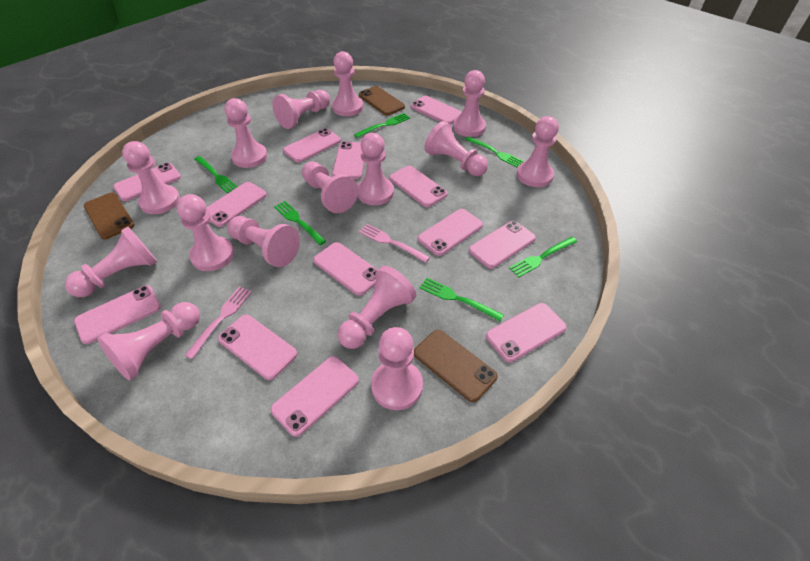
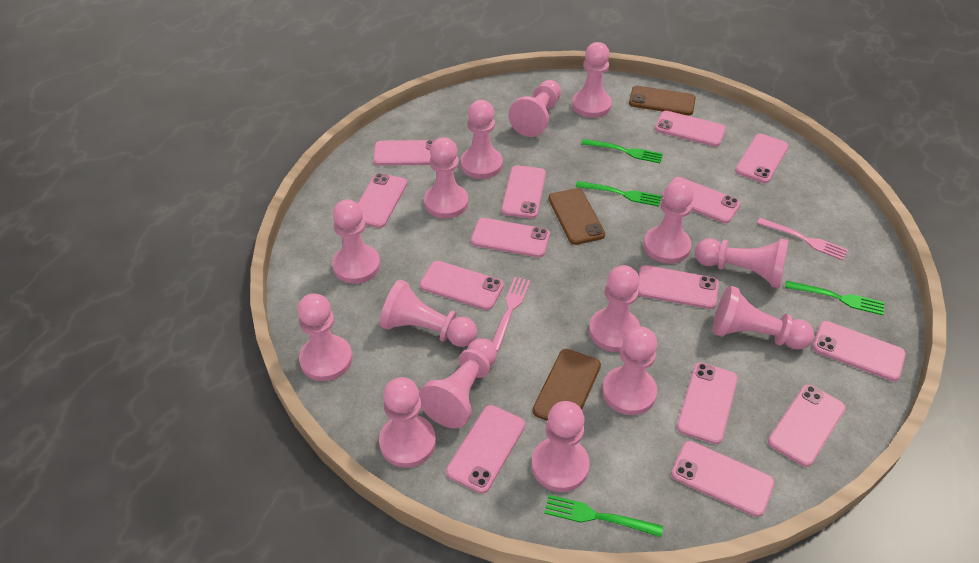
green fork: 6 -> 4
pink phone: 13 -> 14

